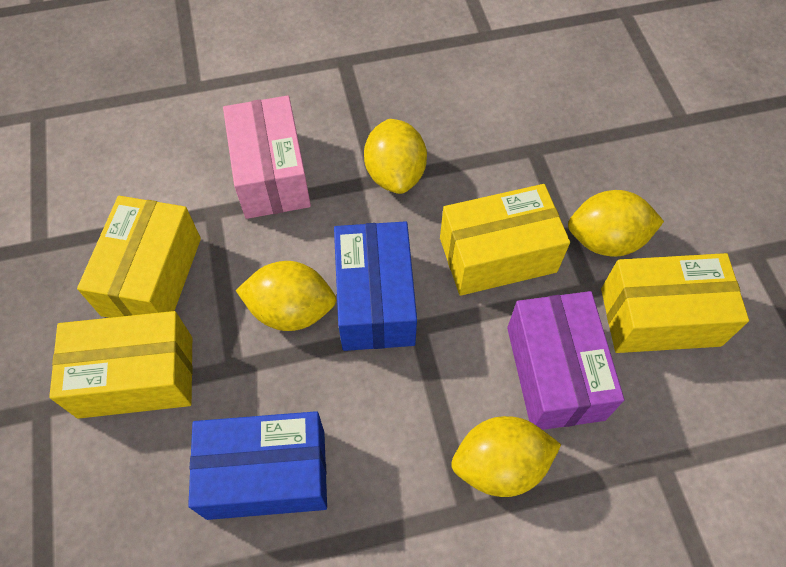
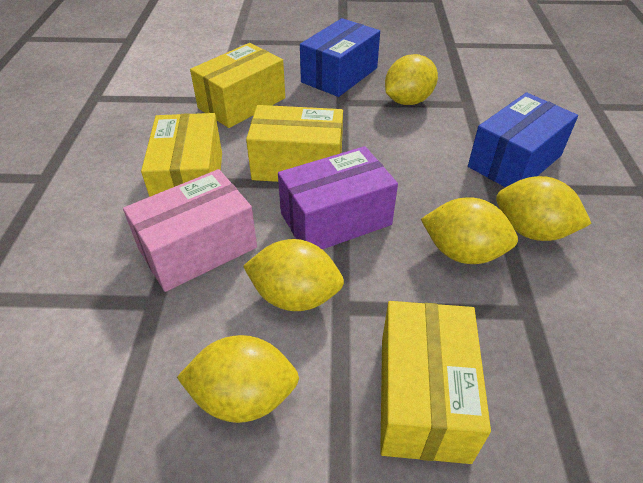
yellow lemon: 4 -> 5

